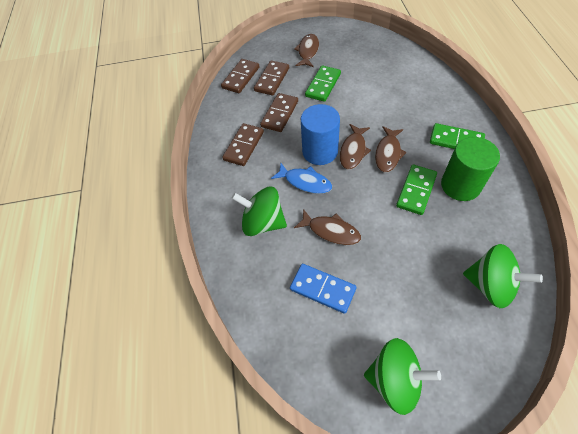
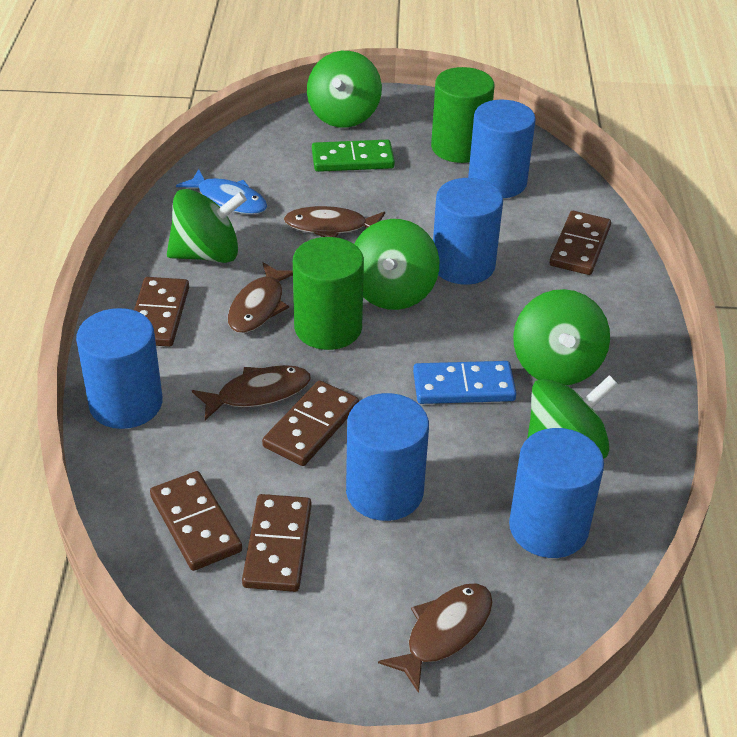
blue cylinder: 1 -> 5
brown domino: 4 -> 5
green cylinder: 1 -> 2
green domino: 3 -> 1
green spinning top: 3 -> 5

